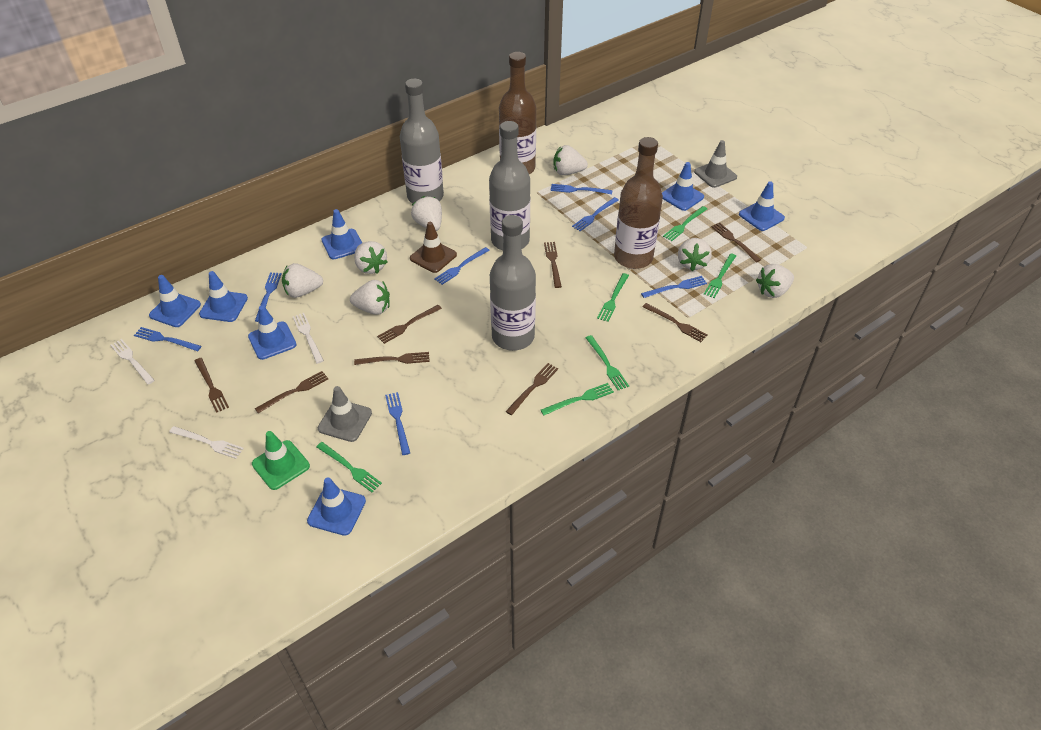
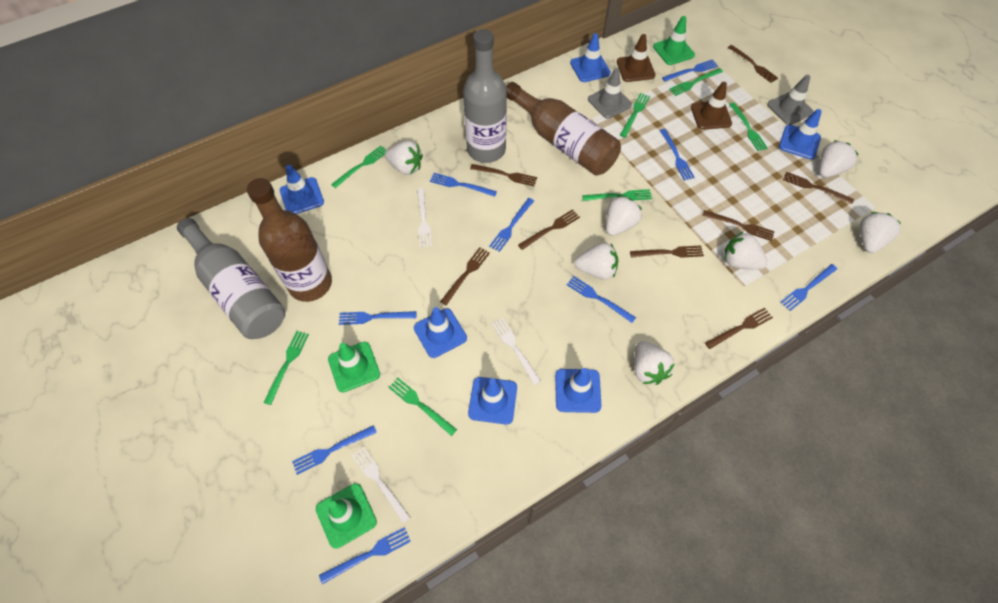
blue fork: 7 -> 9
blue traffic cone: 7 -> 6
brown traffic cone: 1 -> 2
green fork: 6 -> 7
green traffic cone: 1 -> 3
grey bottle: 3 -> 2

